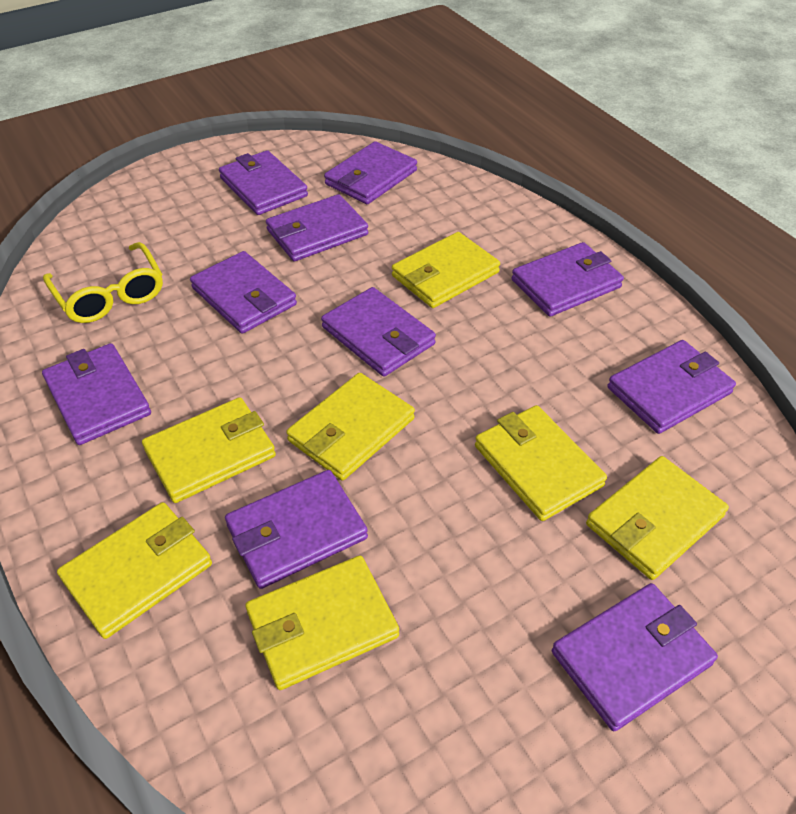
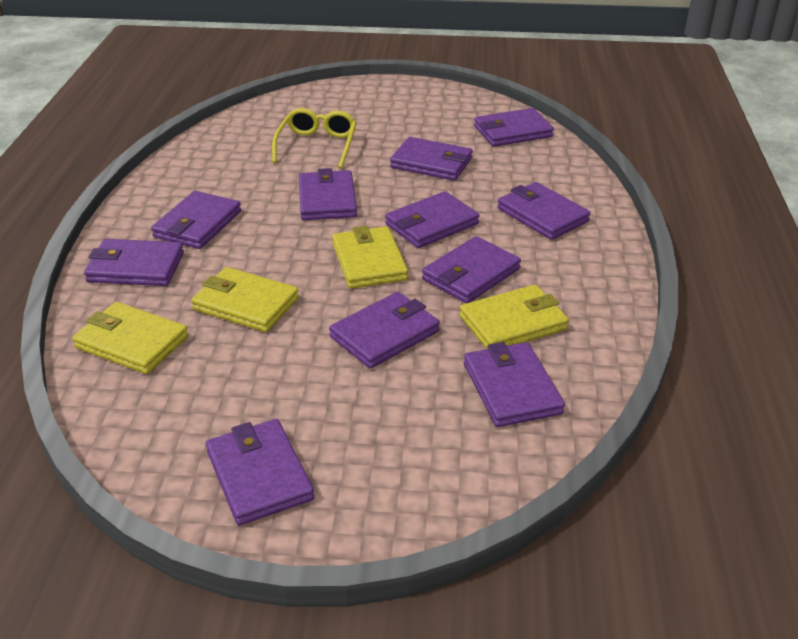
purple wallet: 10 -> 11
yellow wallet: 7 -> 4

